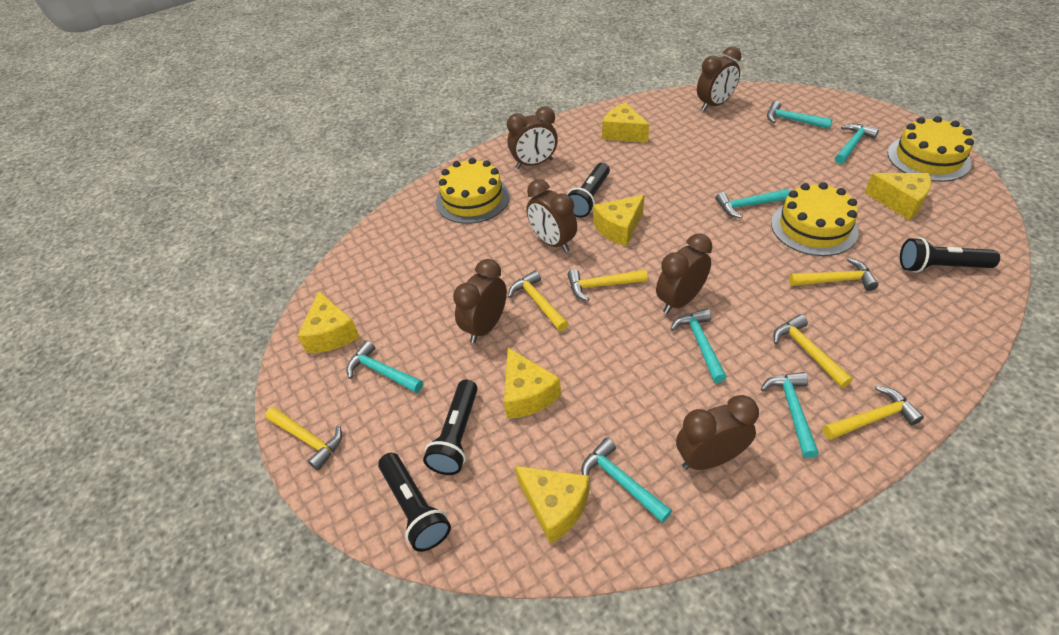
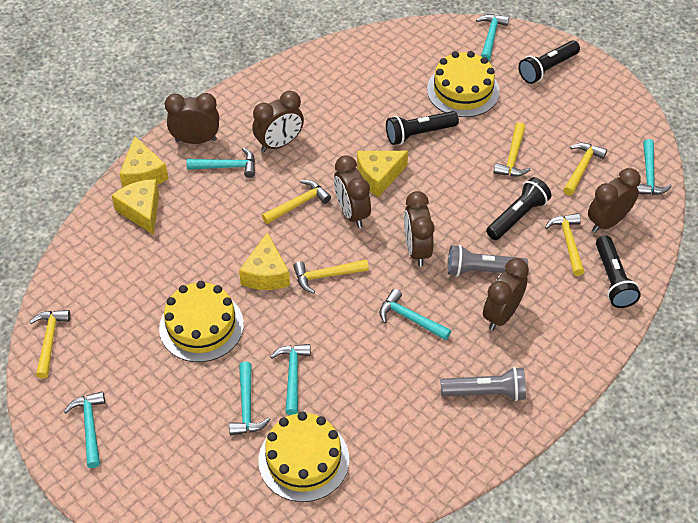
grey flashlight: 0 -> 2
yellow cheese: 6 -> 4

